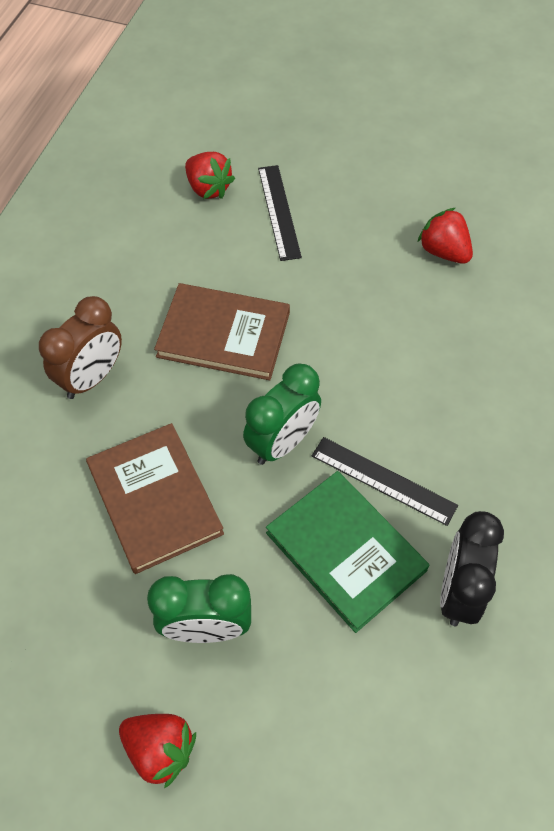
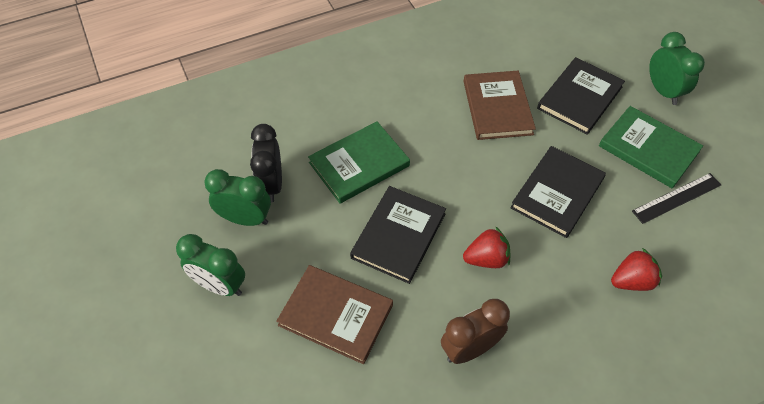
black book: 0 -> 3
black ruler: 2 -> 1
green book: 1 -> 2
green clock: 2 -> 3
red strawberry: 3 -> 2

